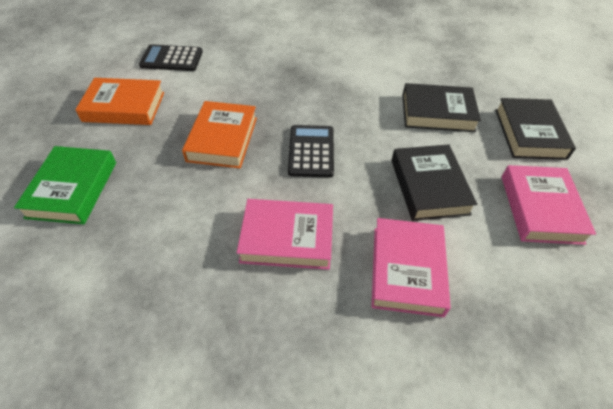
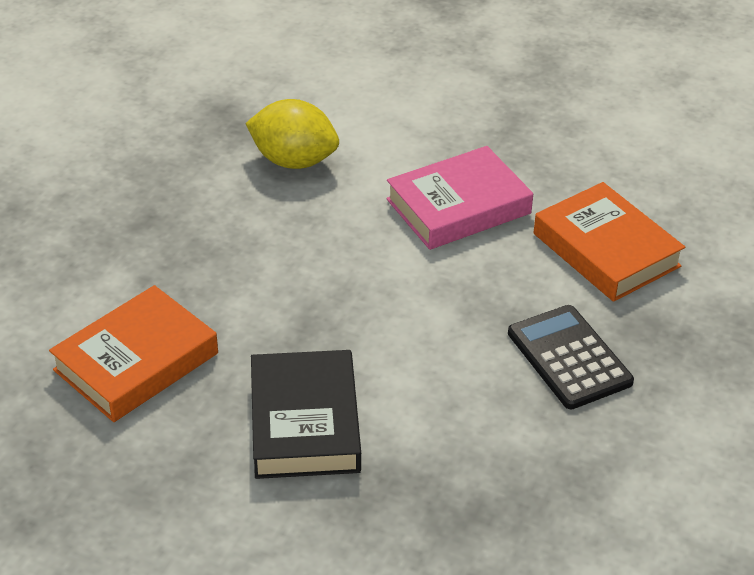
black book: 3 -> 1
black calculator: 2 -> 1
green book: 1 -> 0
pink book: 3 -> 1
yellow lemon: 0 -> 1

